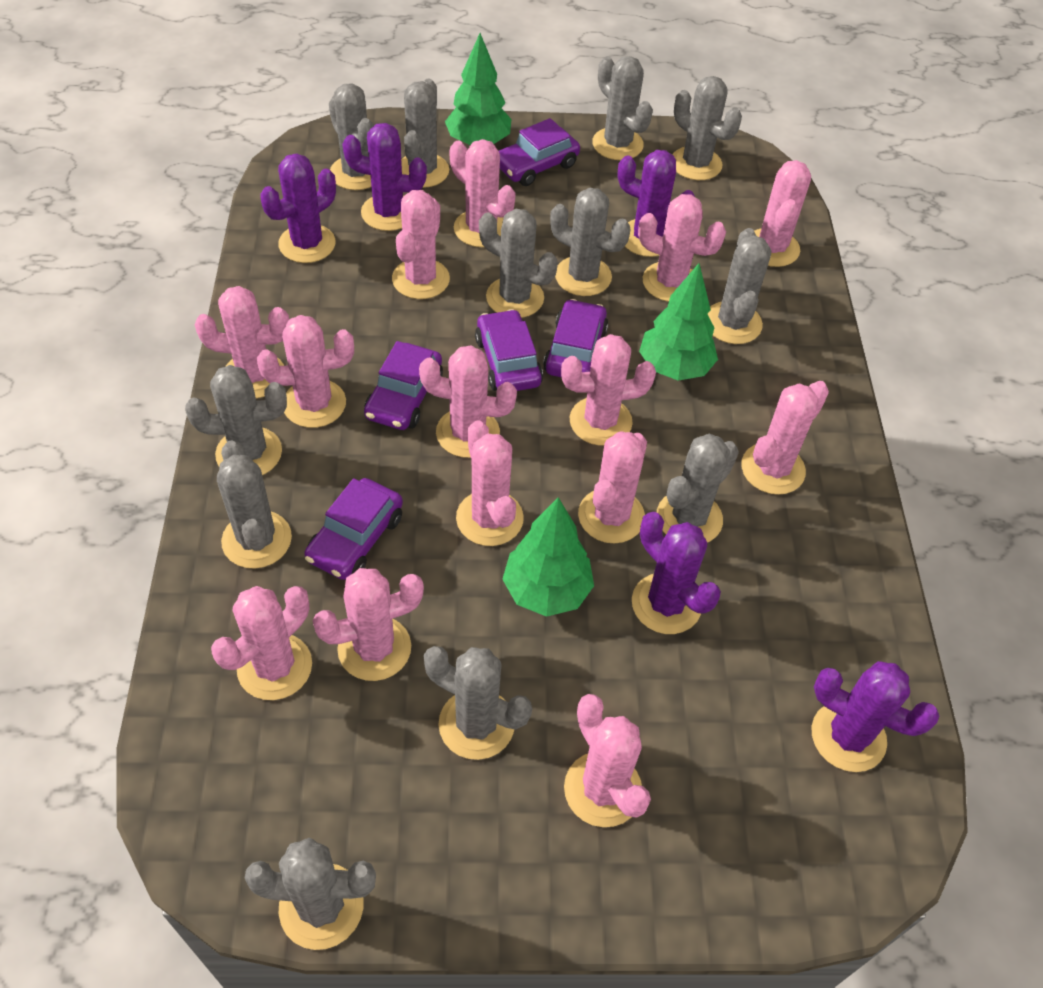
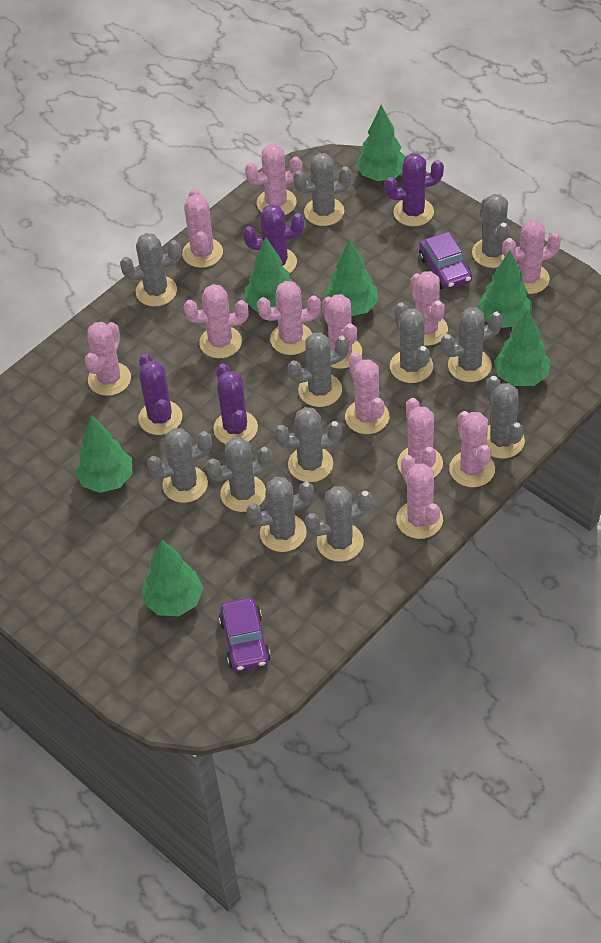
green tree: 3 -> 7
pink cactus: 14 -> 12
purple cactus: 5 -> 4
purple car: 5 -> 2

